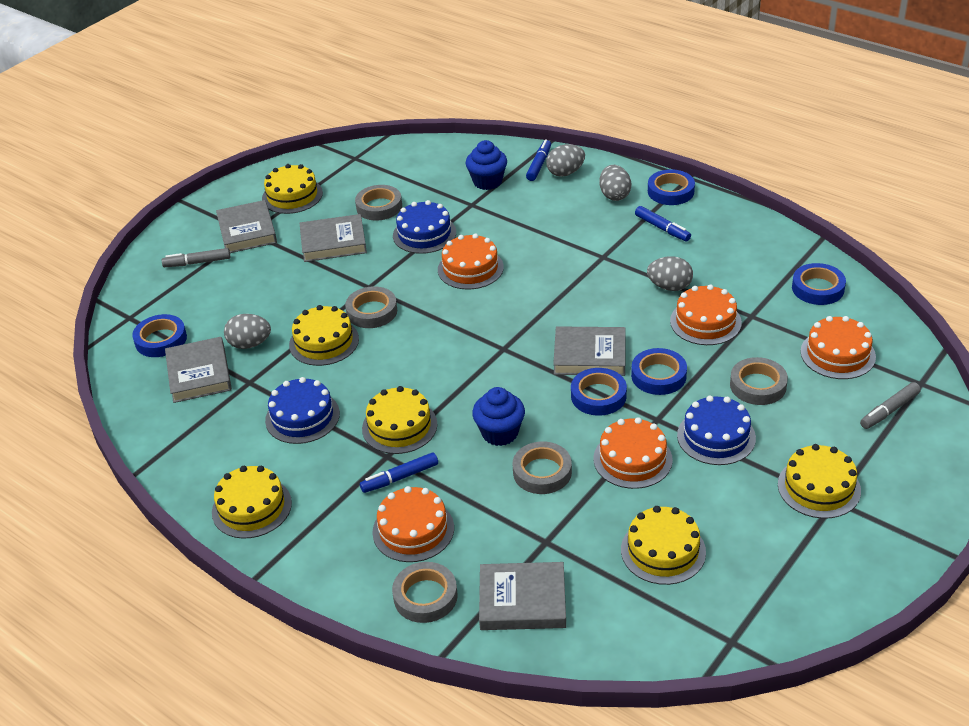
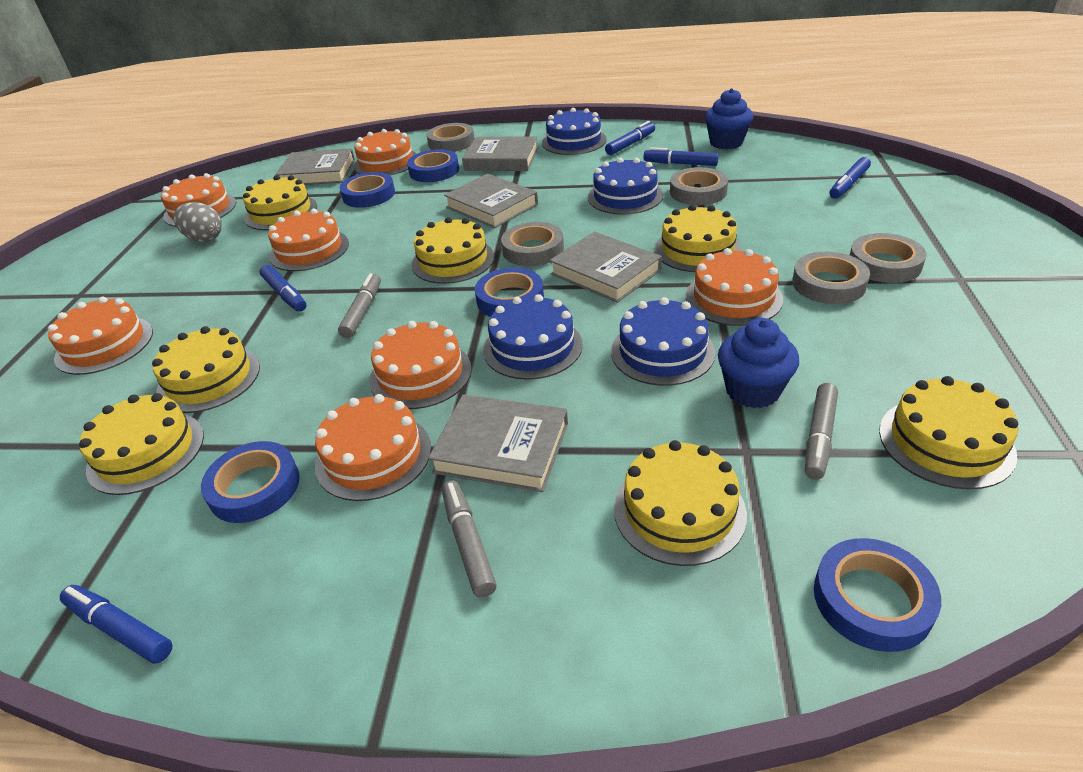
blue cake: 3 -> 4
blue marker: 3 -> 5
grey egg: 4 -> 1
grey marker: 2 -> 3
orange cake: 5 -> 7
yellow cake: 6 -> 7

